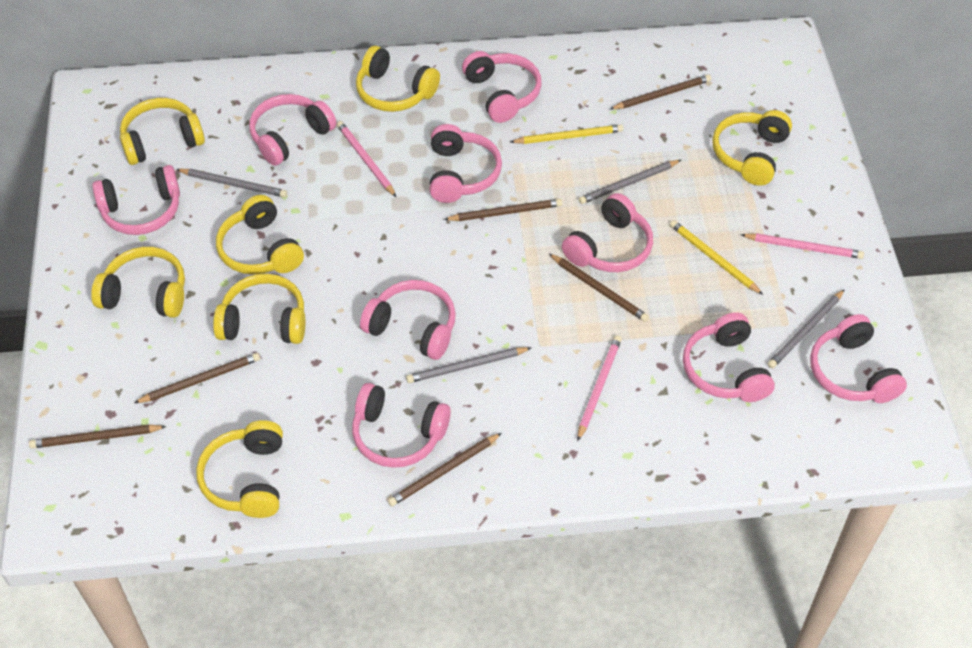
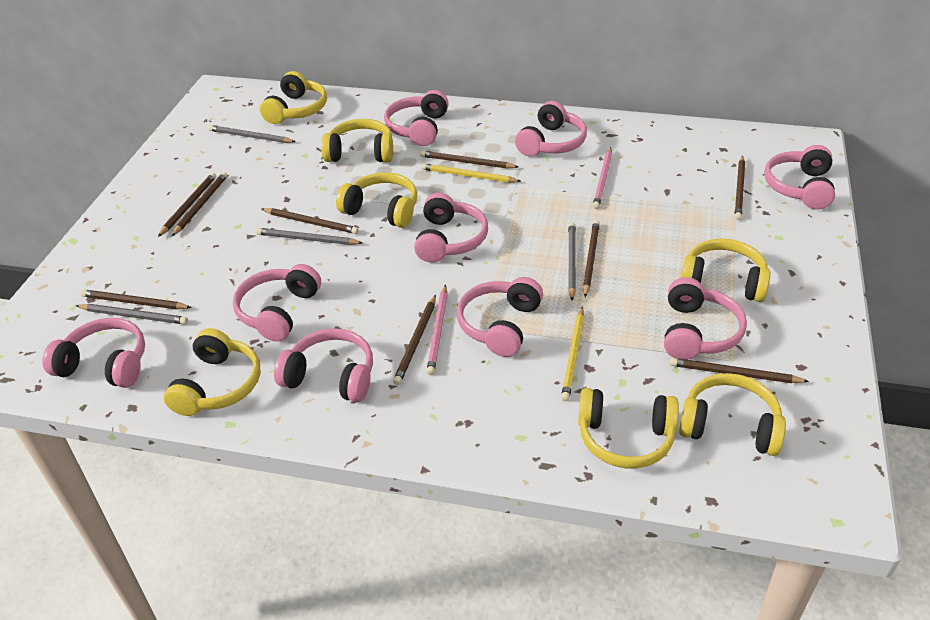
brown pencil: 6 -> 9
pink pencil: 3 -> 2

